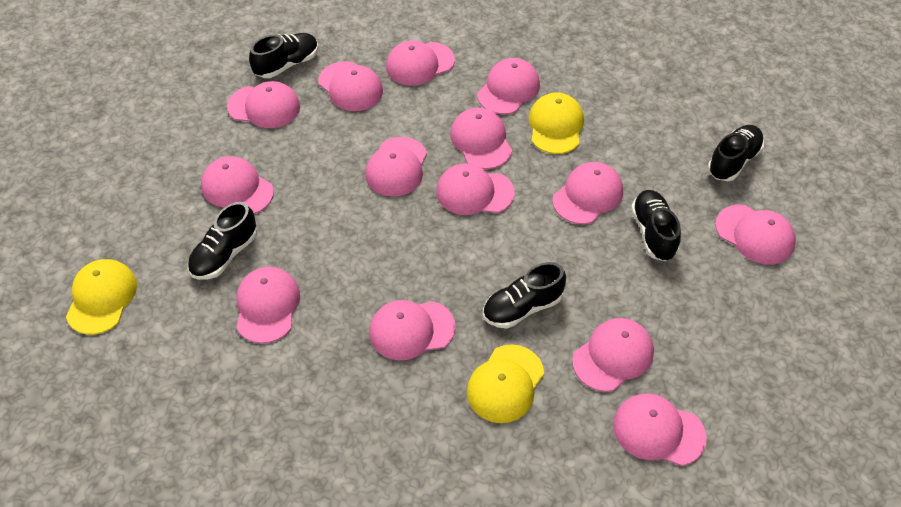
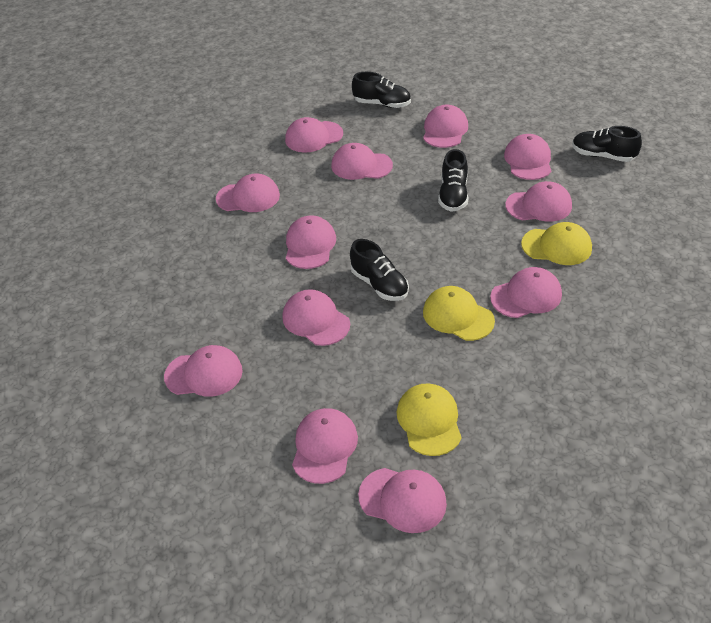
black shoe: 5 -> 4
pink cap: 14 -> 12

